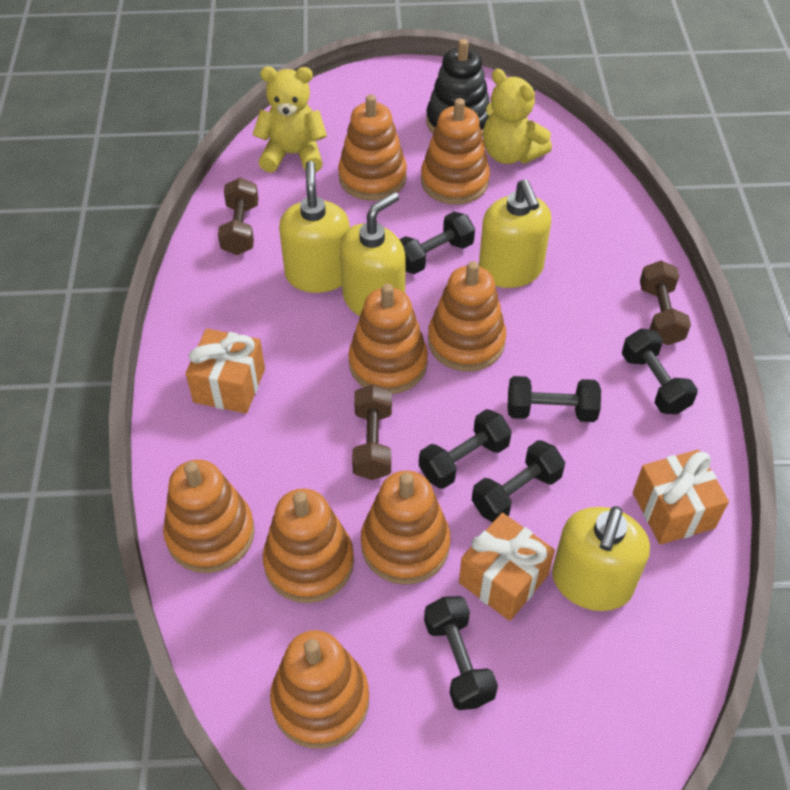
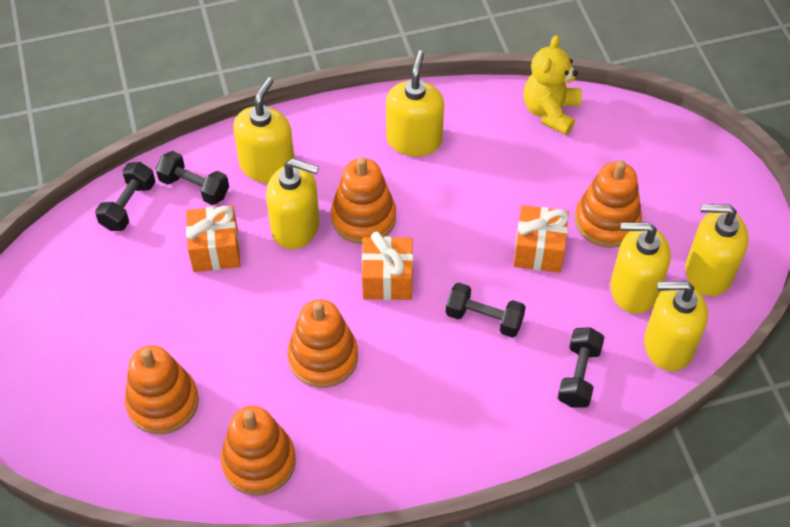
black dumbbell: 6 -> 4
black stacking toy: 1 -> 0
brown dumbbell: 3 -> 0
orange stacking toy: 8 -> 5
yellow soap dispenser: 4 -> 6
yellow teddy bear: 2 -> 1

